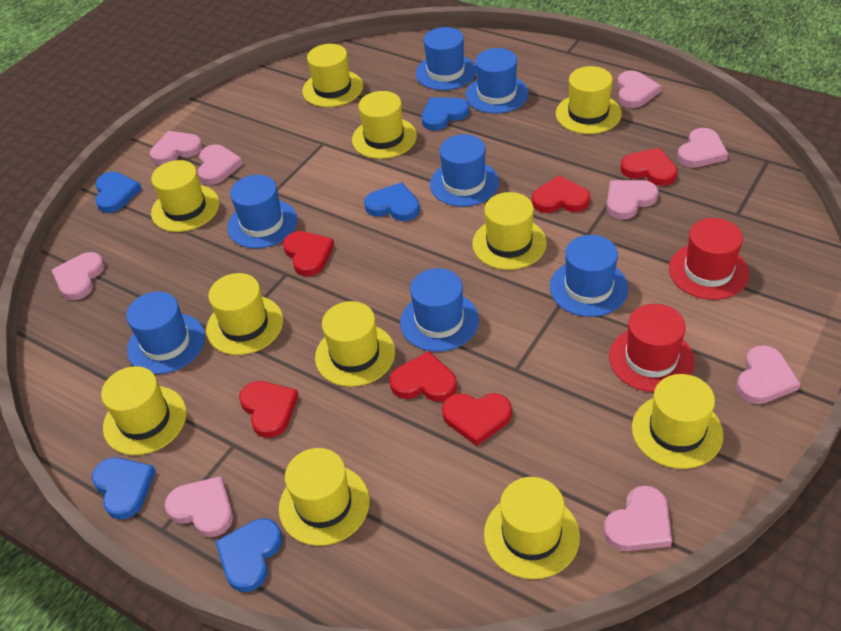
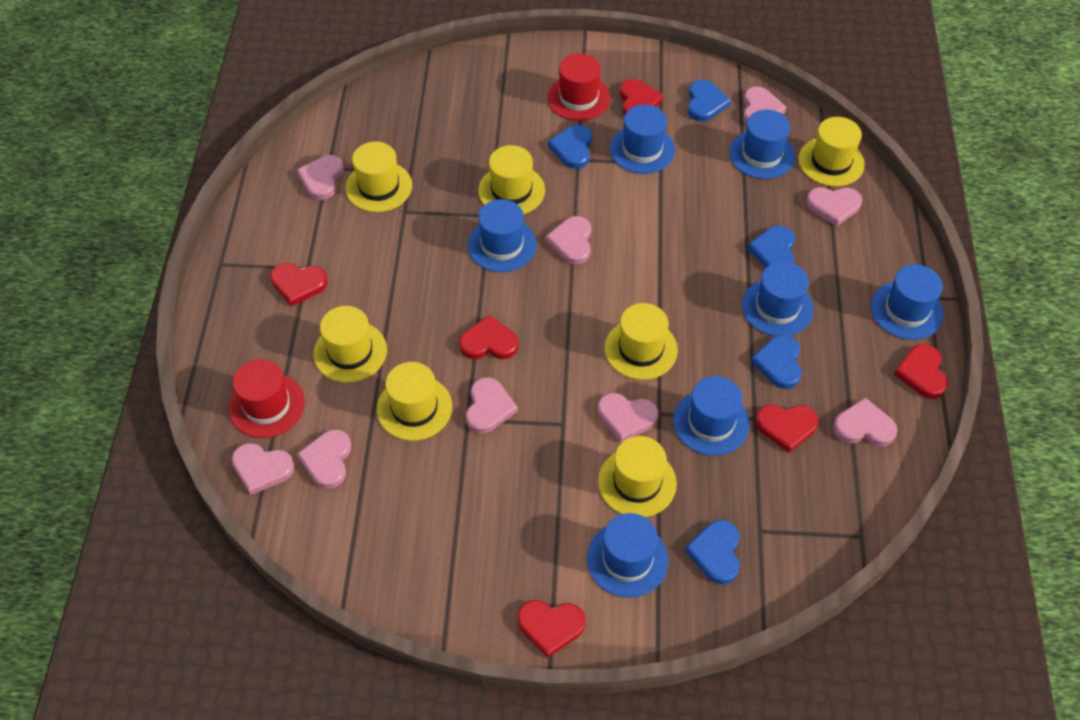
yellow hat: 11 -> 7

